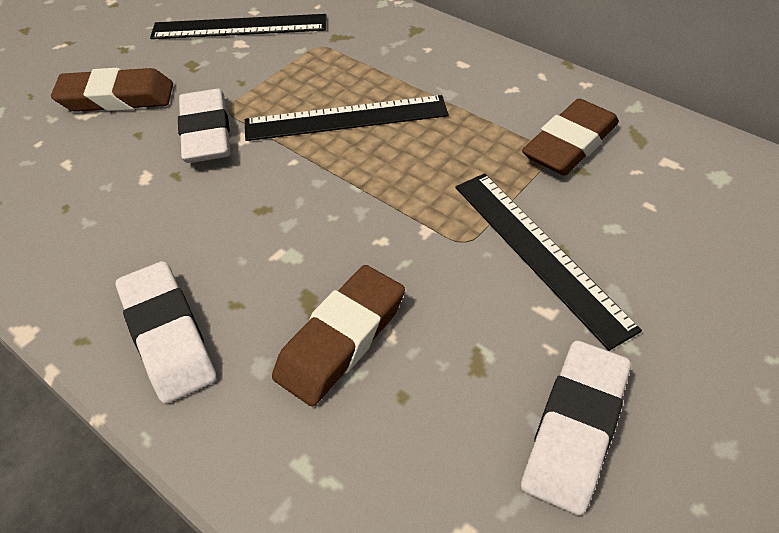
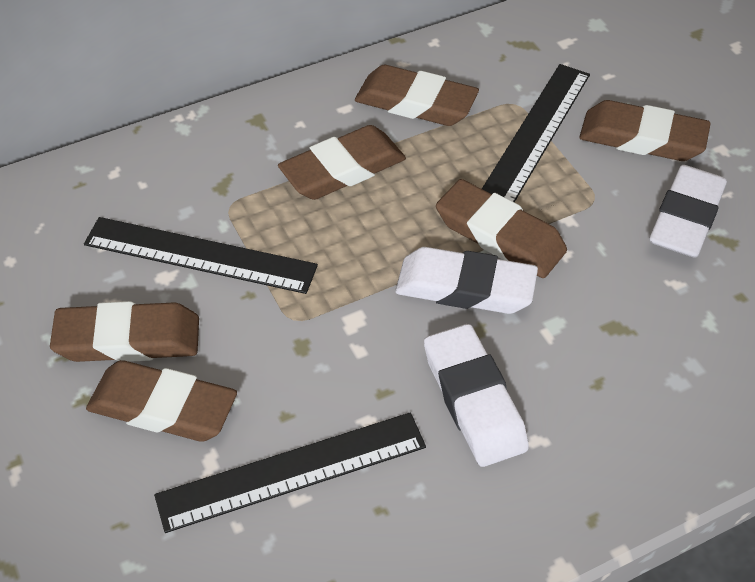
brown eraser: 3 -> 6

